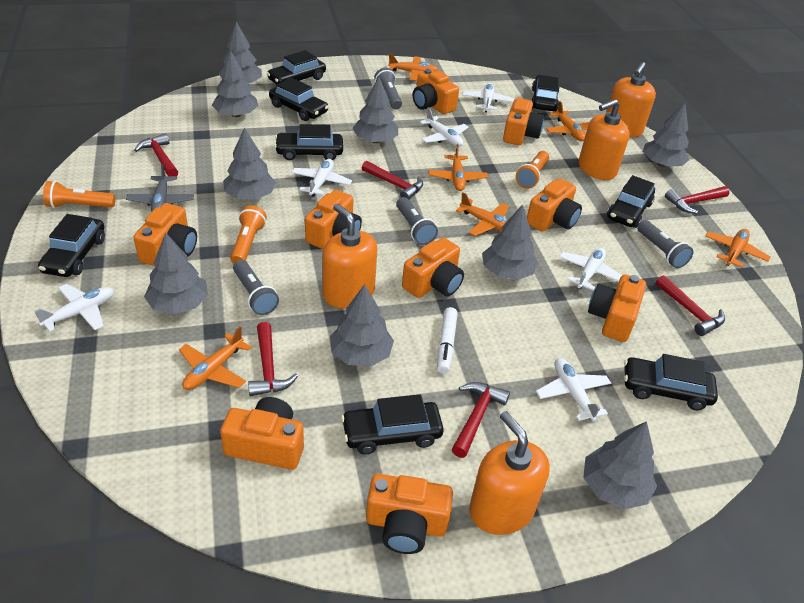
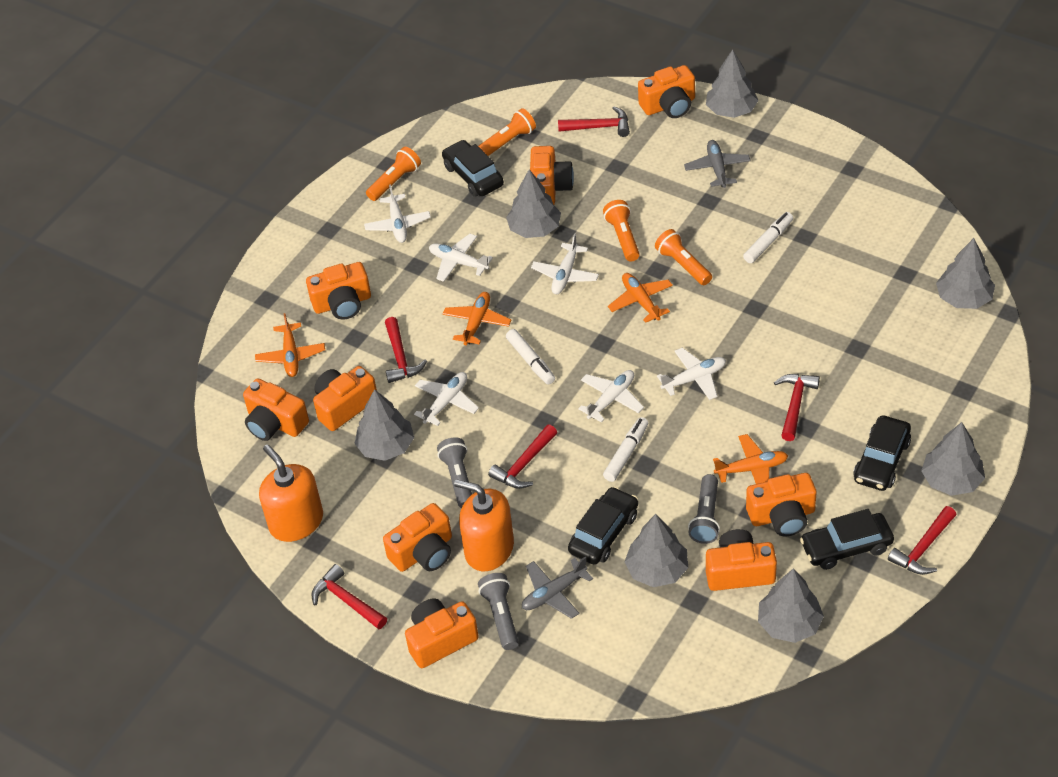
black car: 8 -> 4
grey flashlight: 4 -> 3
grey plane: 1 -> 2
grey tree: 9 -> 7
orange flashlight: 3 -> 4
orange plane: 6 -> 4
orange soap dispenser: 4 -> 2
white marker: 1 -> 3

